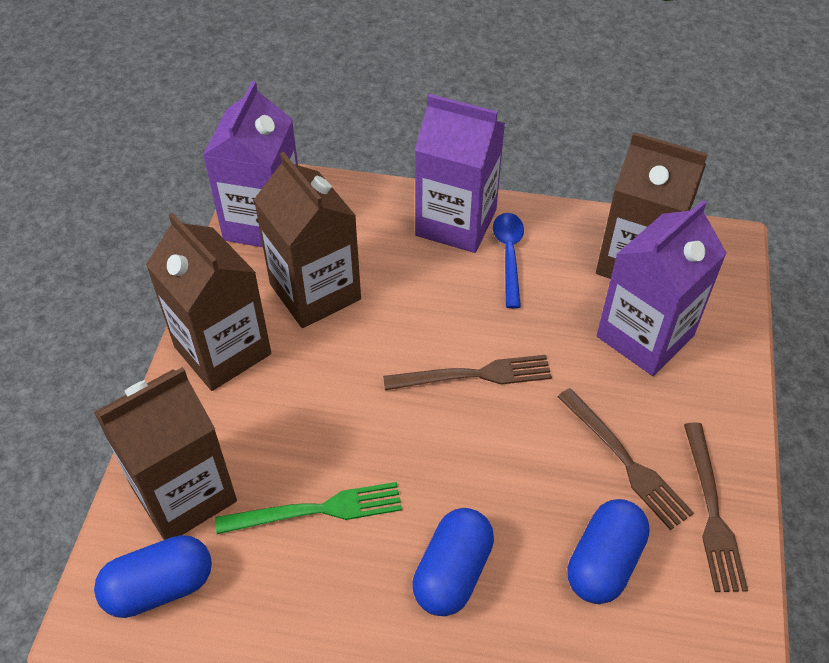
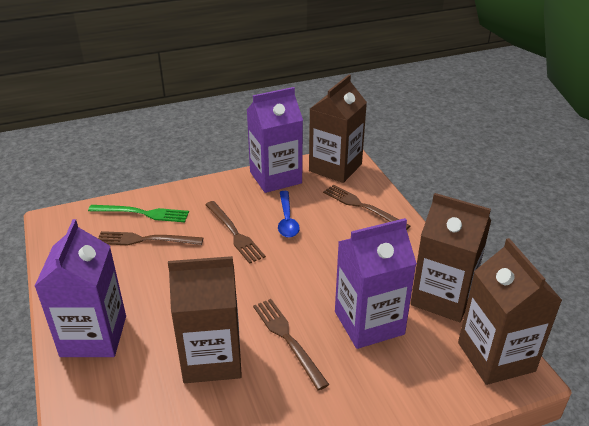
blue capsule: 3 -> 0
brown fork: 3 -> 4

